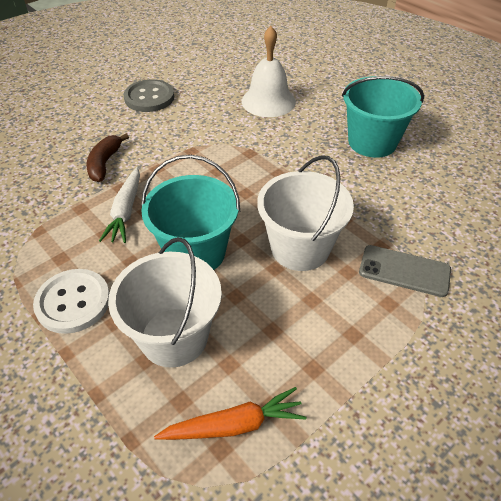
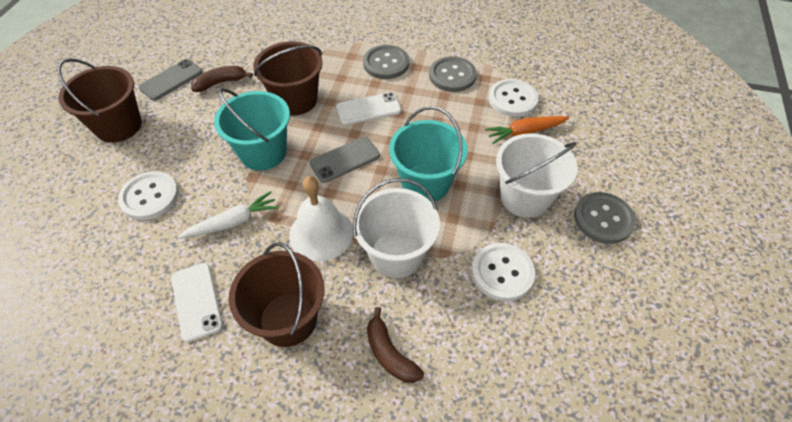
brown banana: 1 -> 2
brown bucket: 0 -> 3
grey button: 1 -> 3
grey phone: 1 -> 2
white button: 1 -> 3
white phone: 0 -> 2

